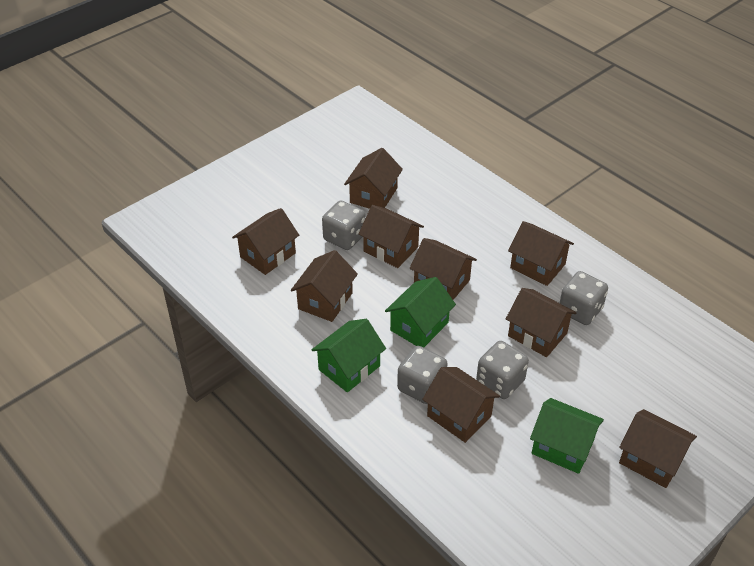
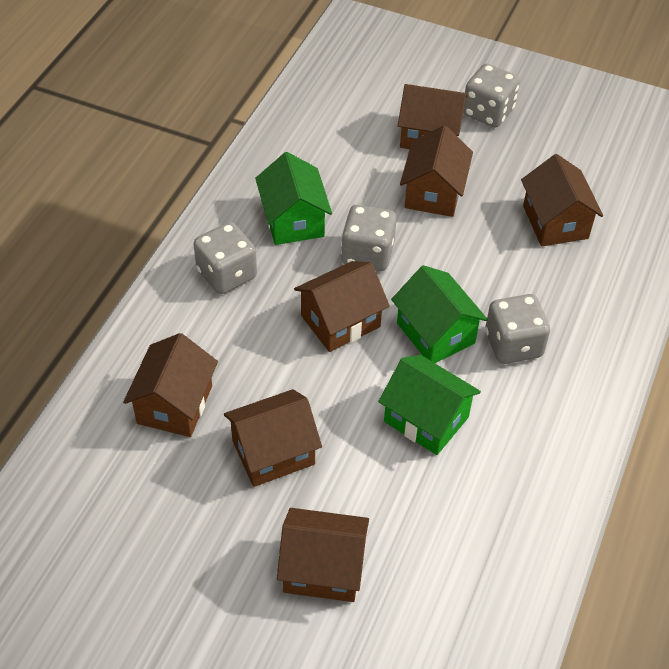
brown house: 9 -> 7

